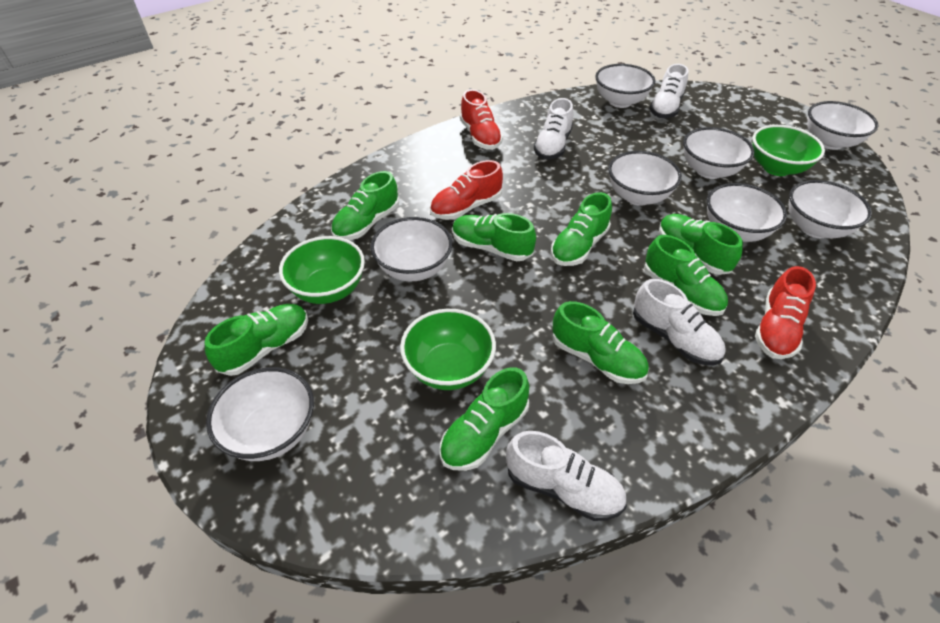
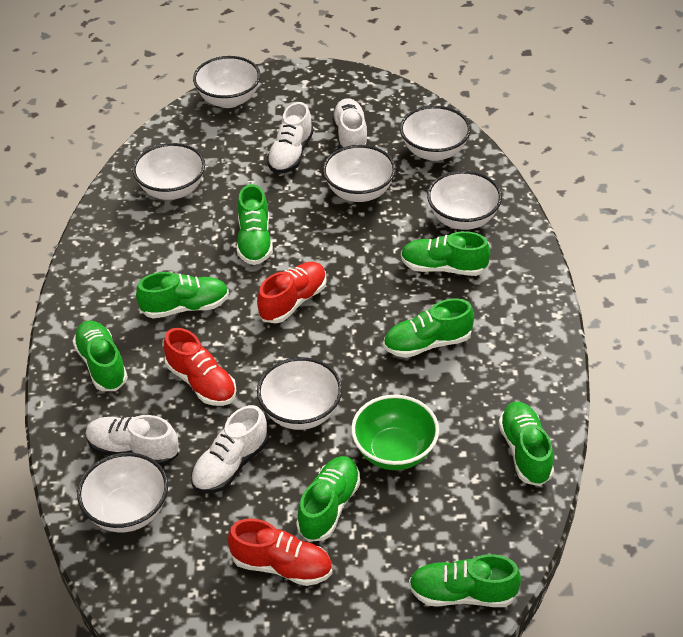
green bowl: 3 -> 1
white bowl: 8 -> 7

